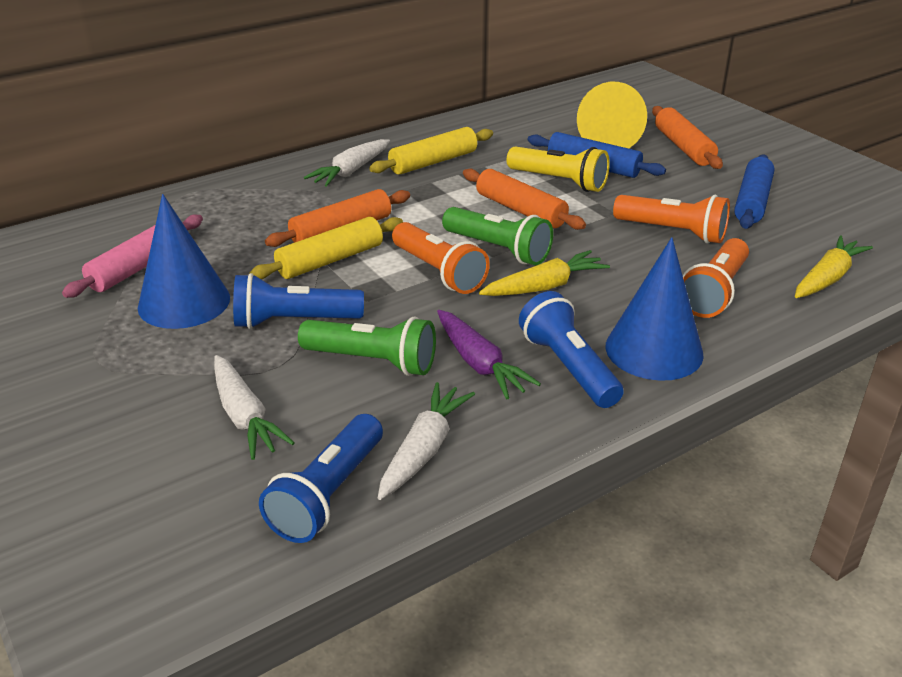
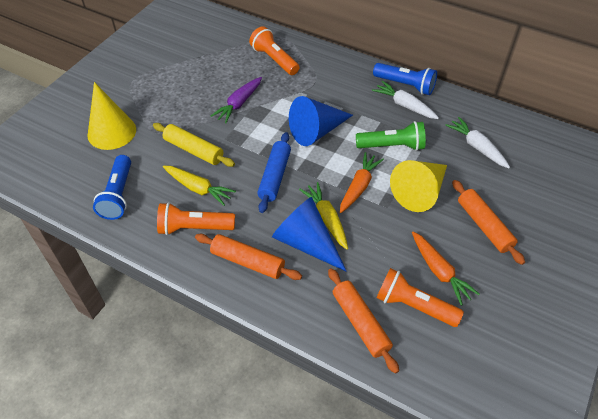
blue flashlight: 3 -> 2
blue rolling pin: 2 -> 1
green flashlight: 2 -> 1
orange carrot: 0 -> 2
pink rolling pin: 1 -> 0
white carrot: 3 -> 2
yellow cone: 1 -> 2
yellow flashlight: 1 -> 0
yellow rolling pin: 2 -> 1

